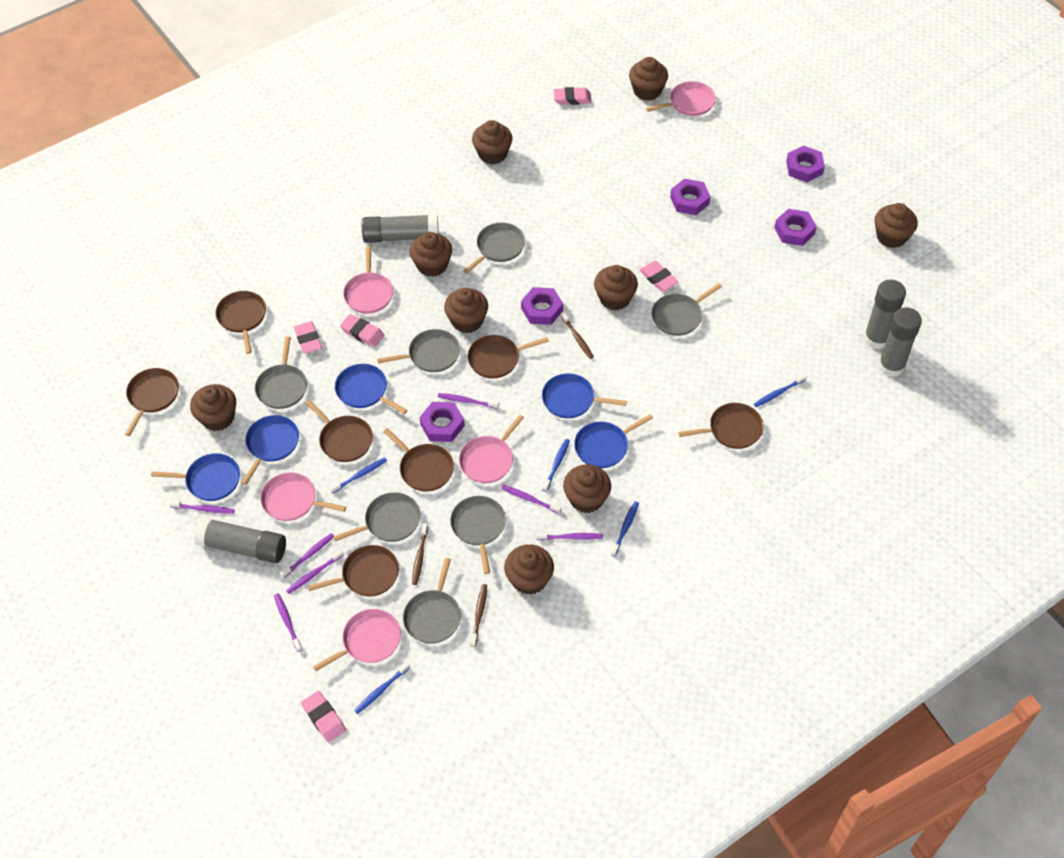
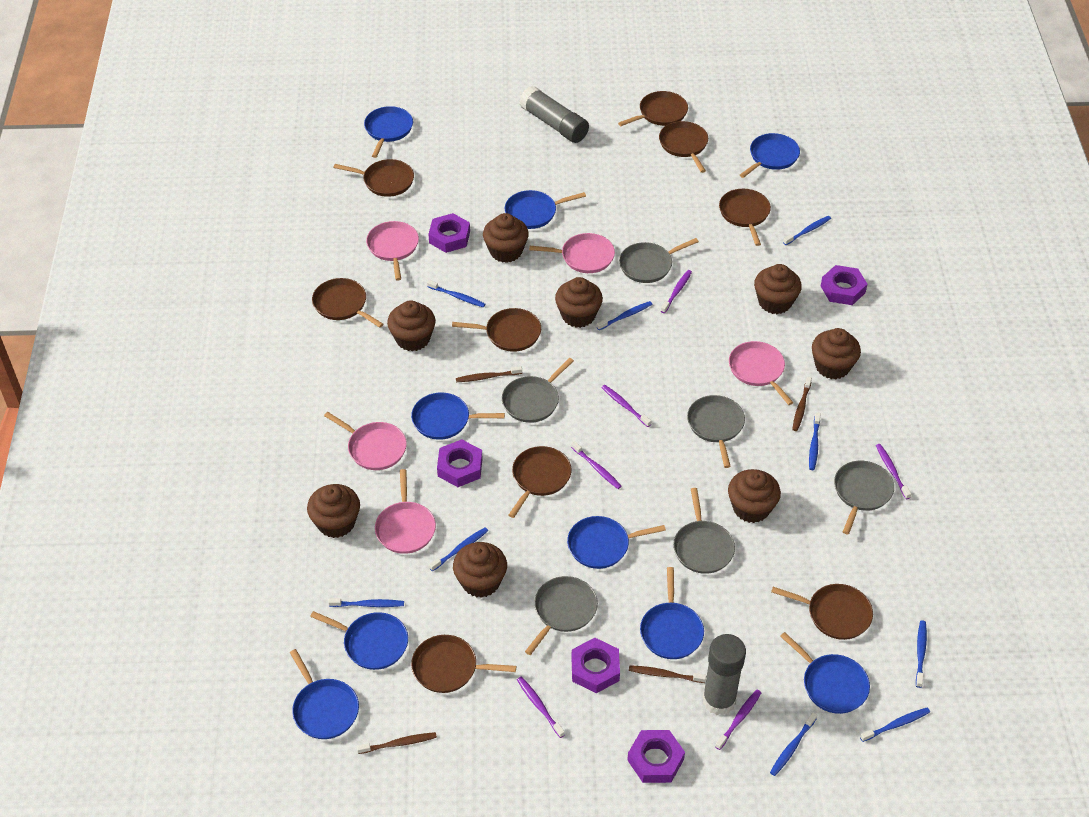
blue pan: 5 -> 9
blue toothbrush: 5 -> 9
brown cupcake: 9 -> 8
brown pan: 7 -> 9
brown toothbrush: 3 -> 4
grey glue stick: 4 -> 2
grey pan: 7 -> 6
pink eraser: 5 -> 0
purple toothbrush: 7 -> 6

